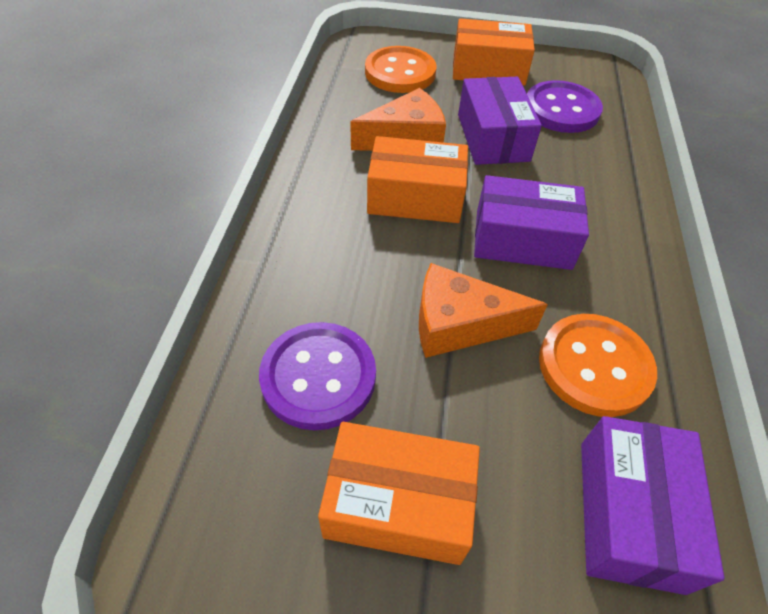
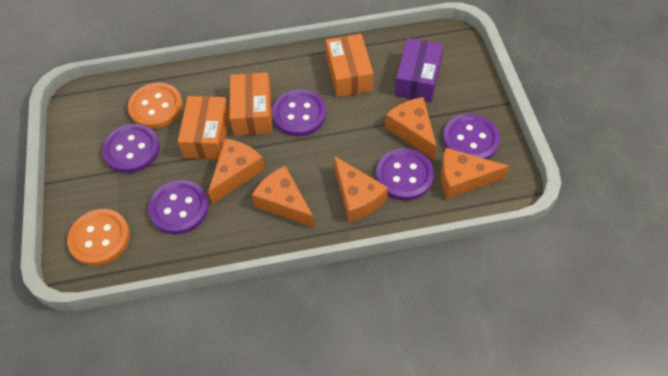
orange cheese: 2 -> 5
purple box: 3 -> 1
purple button: 2 -> 5

